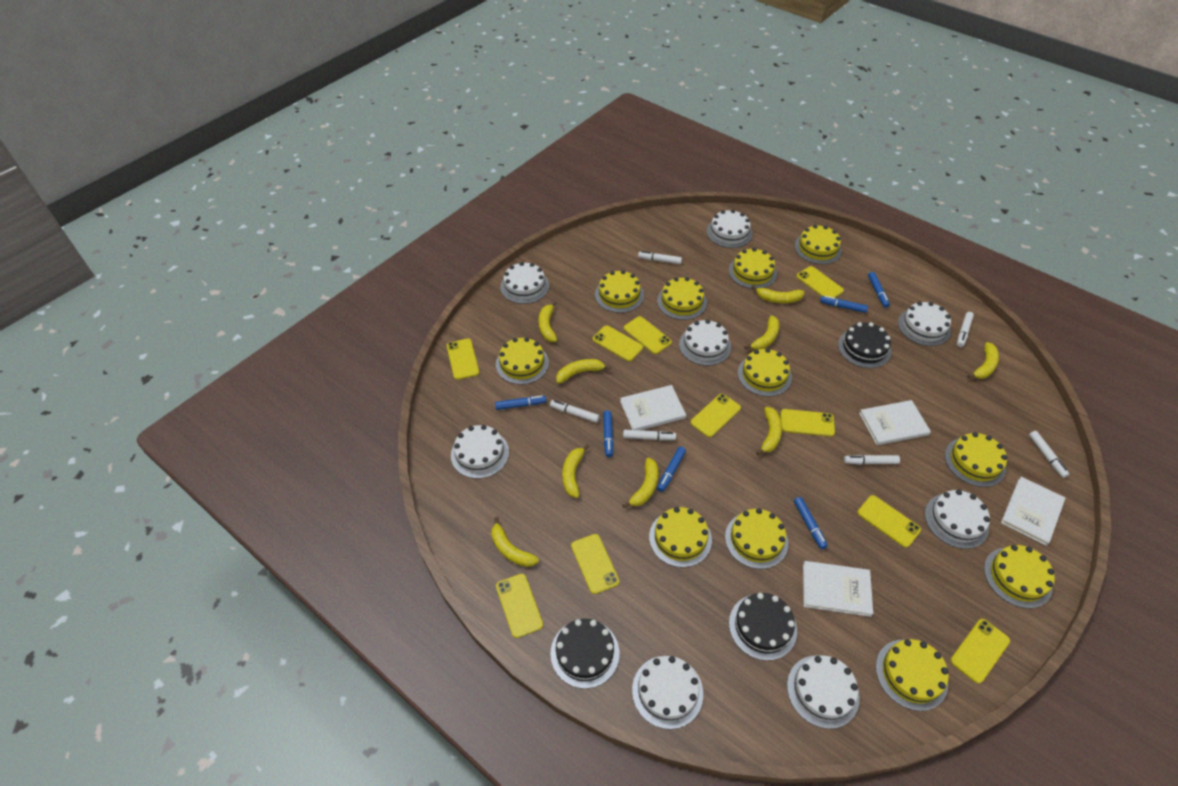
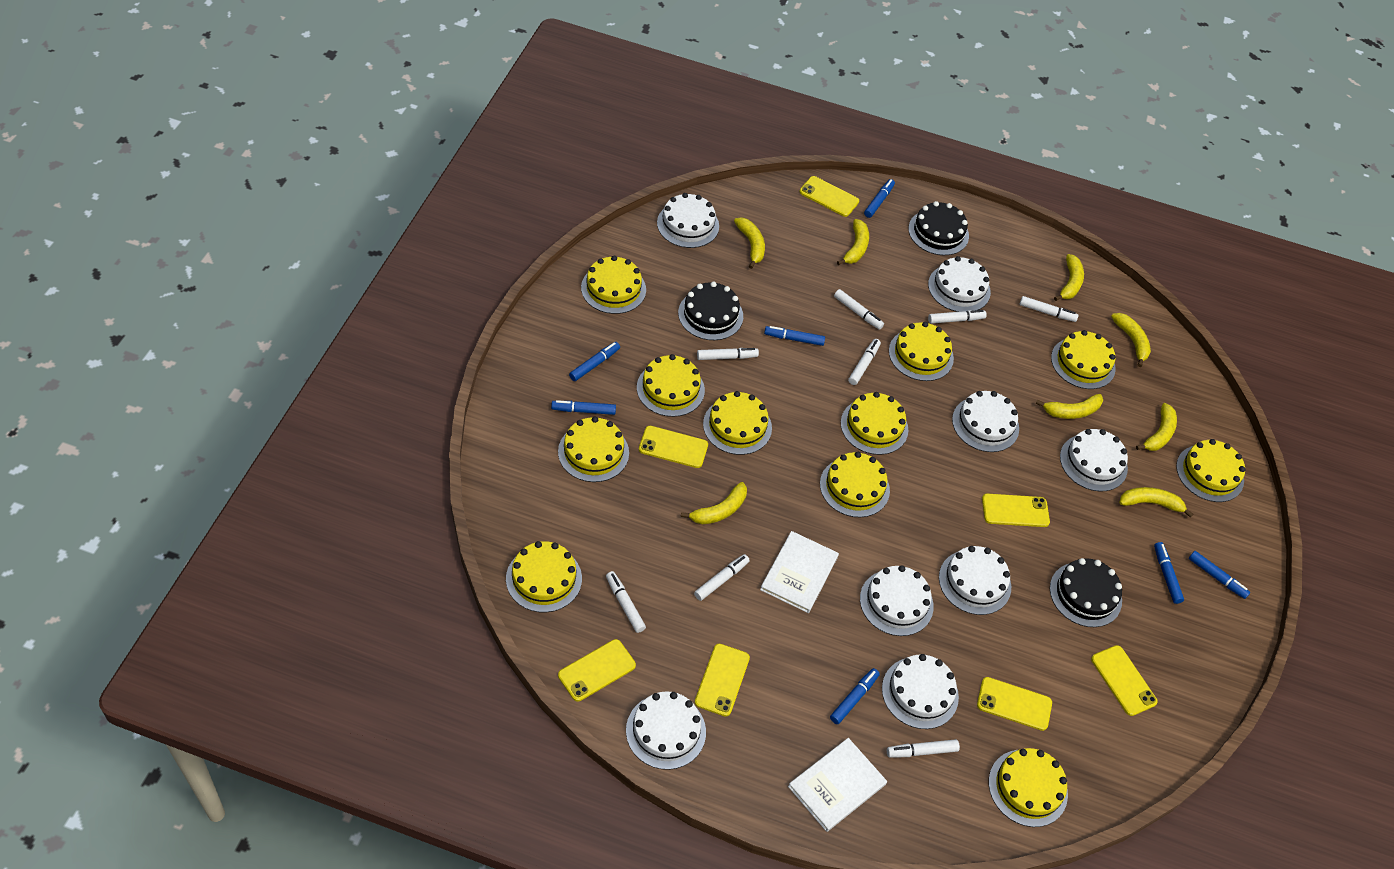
blue marker: 6 -> 7
white book: 4 -> 2
white marker: 6 -> 8
yellow banana: 9 -> 8
yellow phone: 10 -> 7

